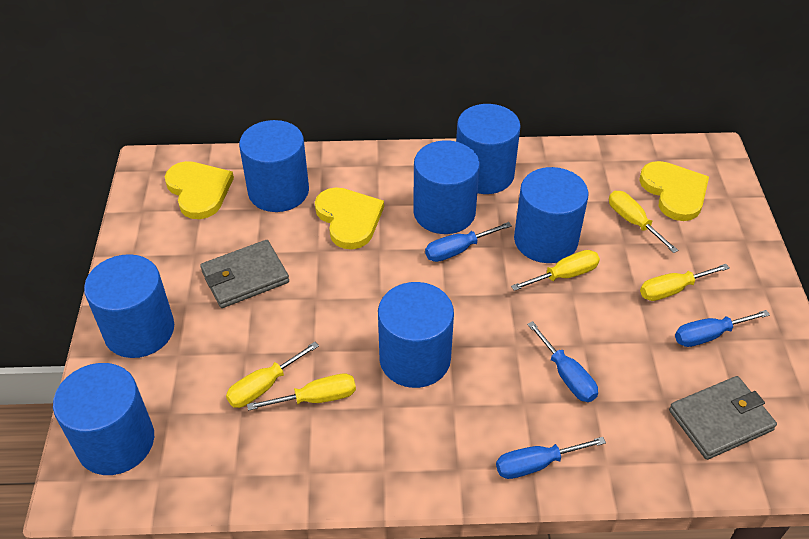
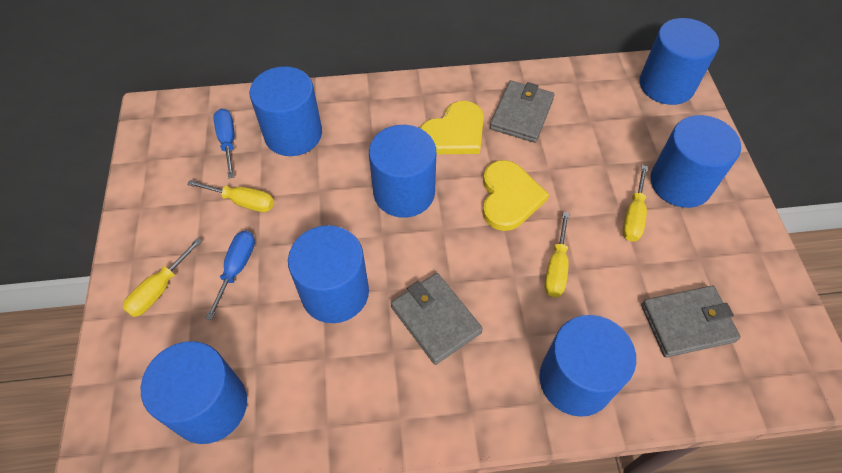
blue screwdriver: 4 -> 2
grey wallet: 2 -> 3
yellow heart: 3 -> 2
yellow screwdriver: 5 -> 4

